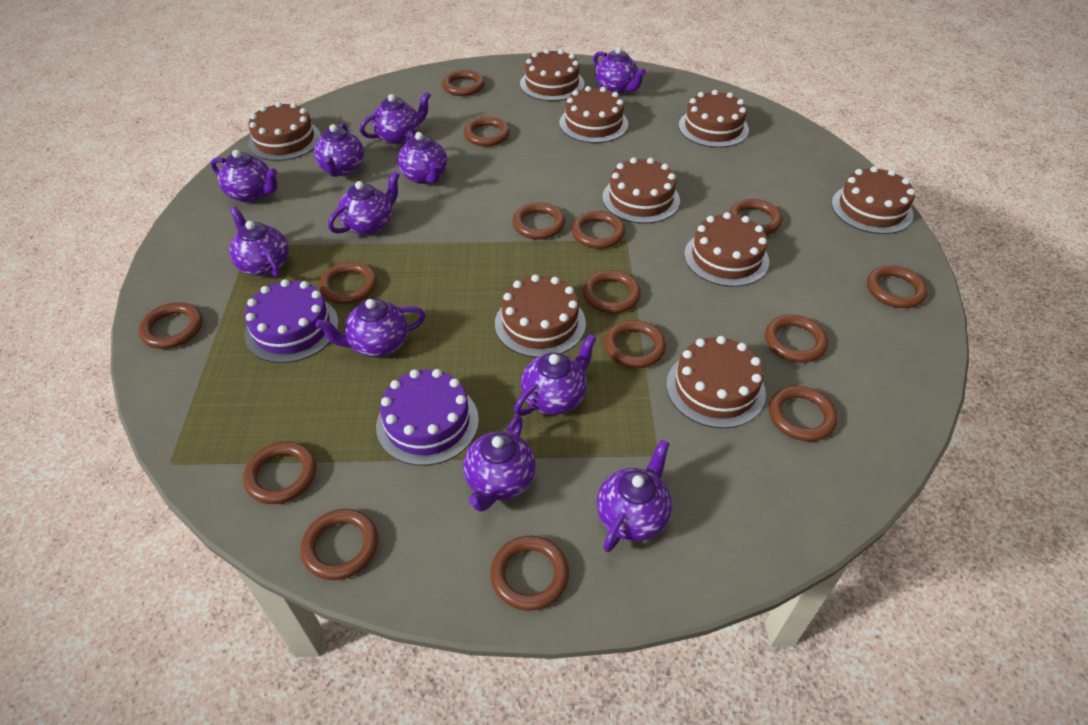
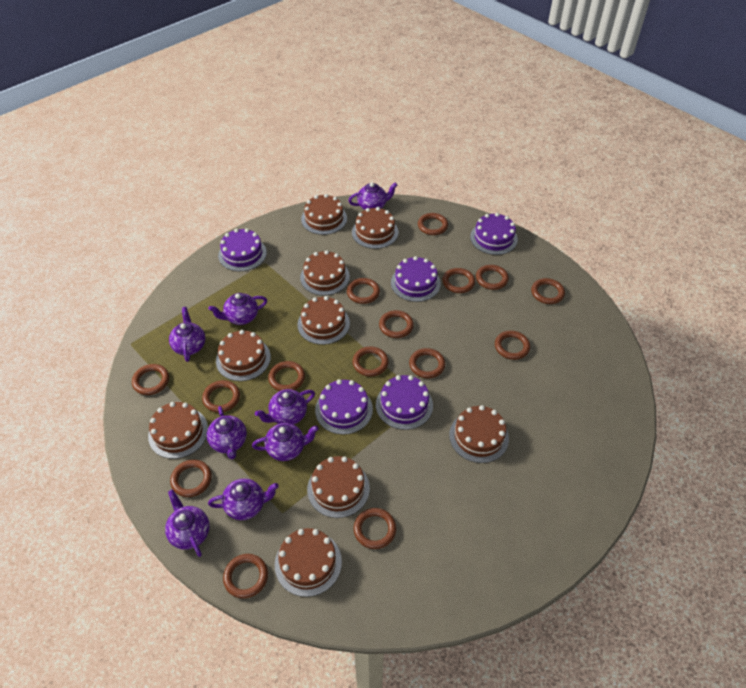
purple cake: 2 -> 5
purple teapot: 11 -> 8

